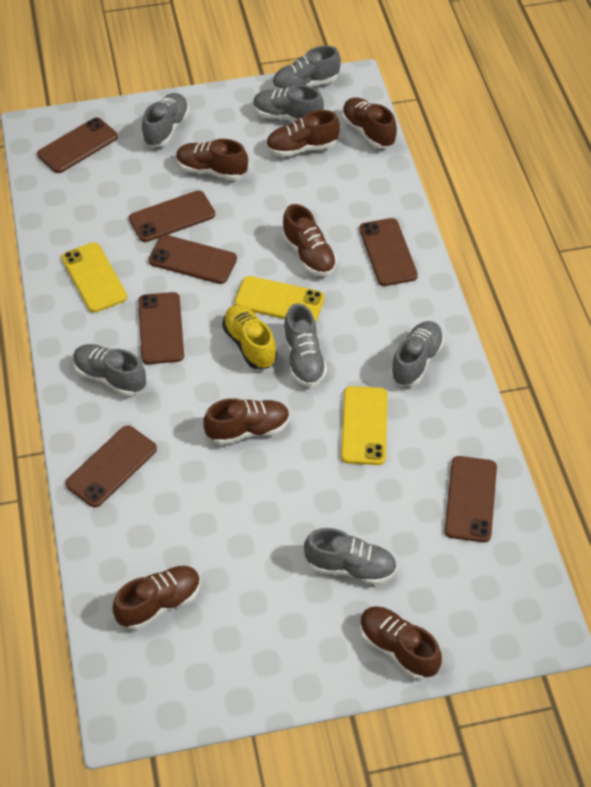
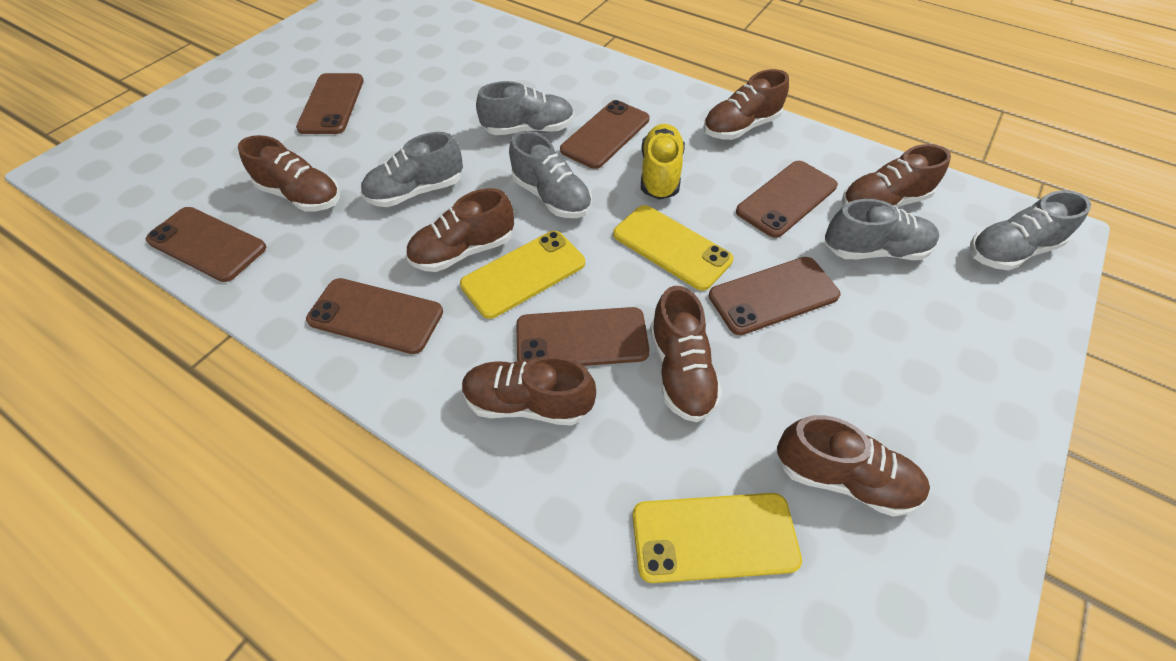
grey shoe: 7 -> 5

